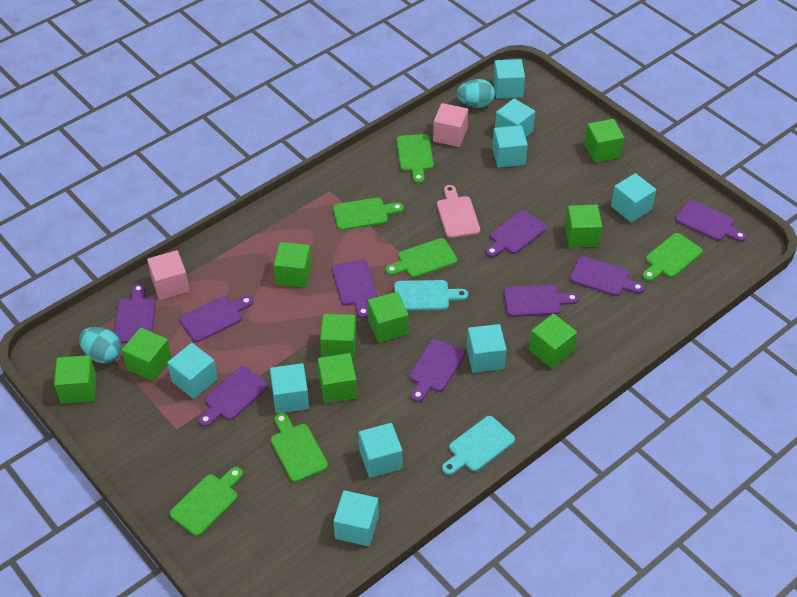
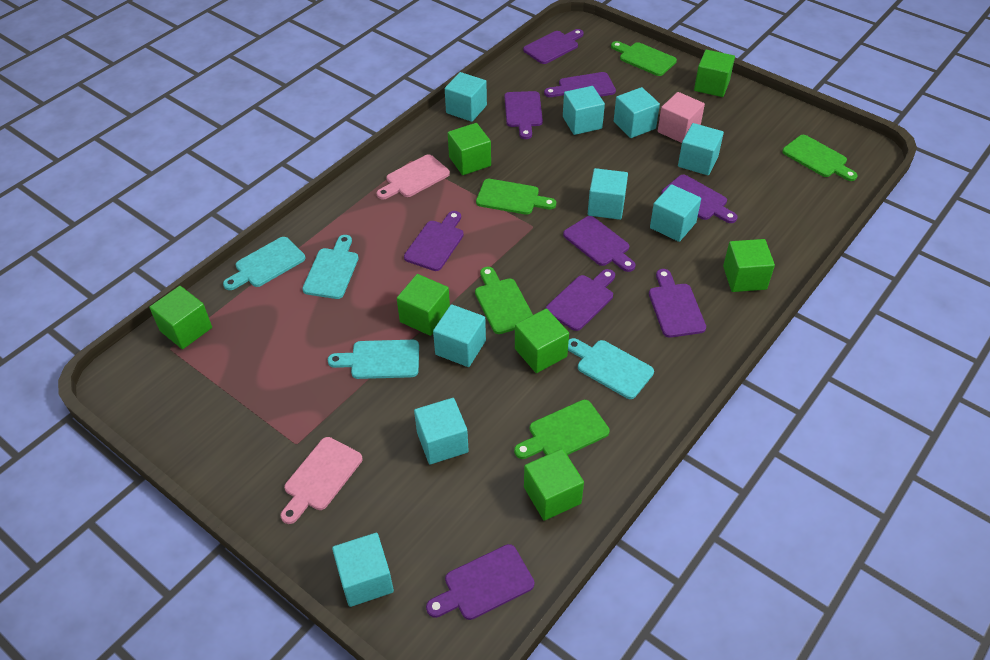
green cube: 9 -> 7
green cutting board: 6 -> 5
pink cube: 2 -> 1
pink cutting board: 1 -> 2
turquoise cutting board: 2 -> 4
turquoise egg: 2 -> 0

